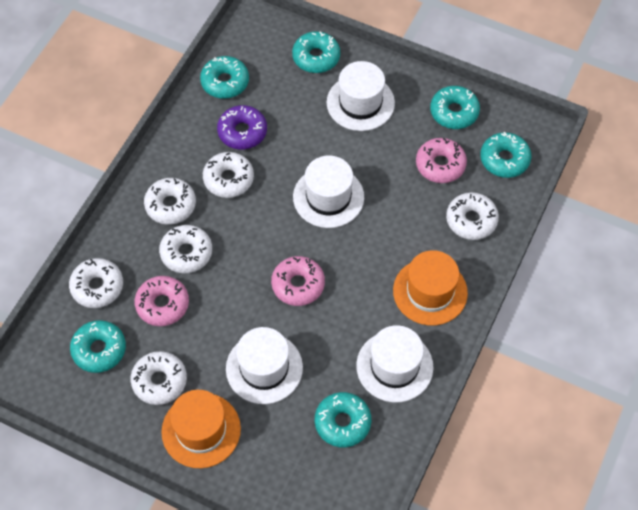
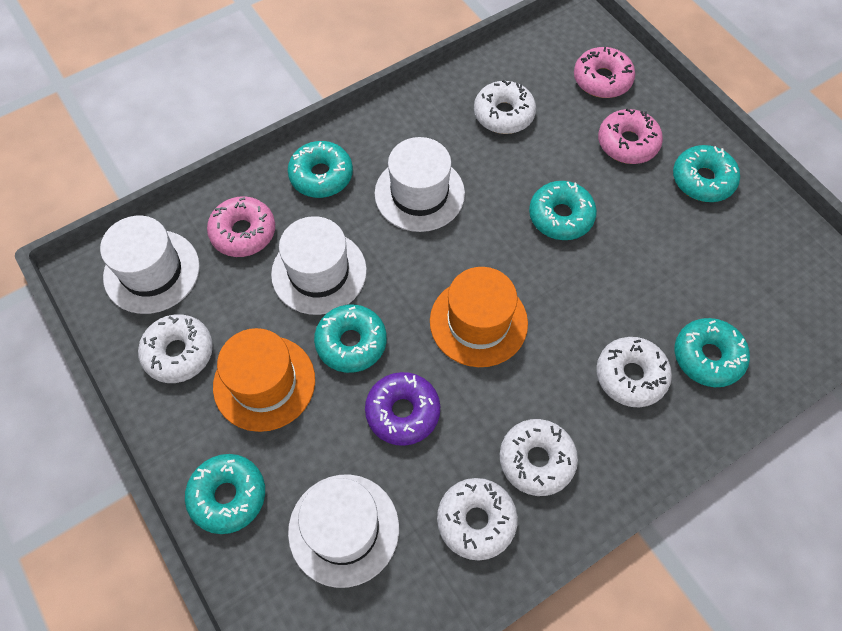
white donut: 6 -> 5

